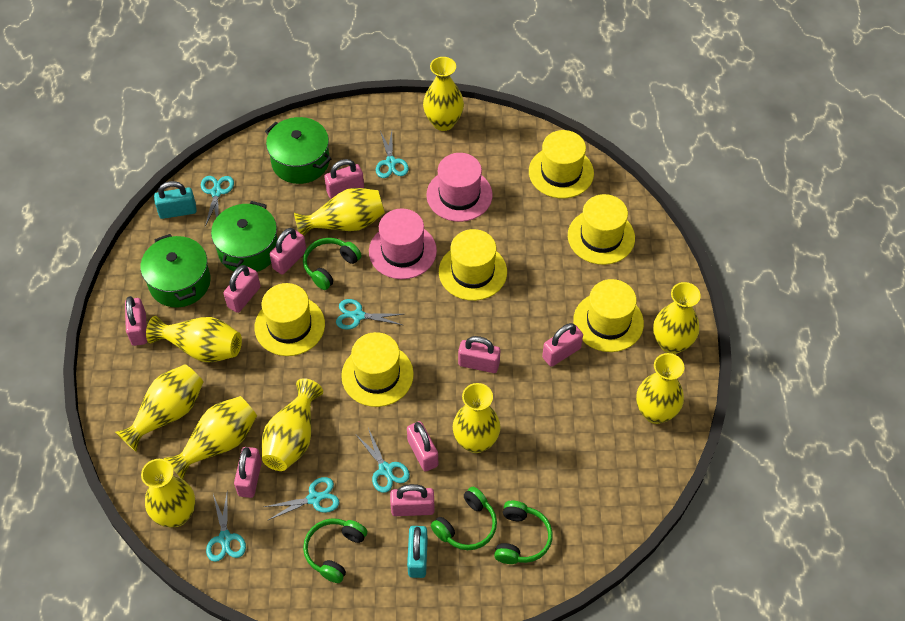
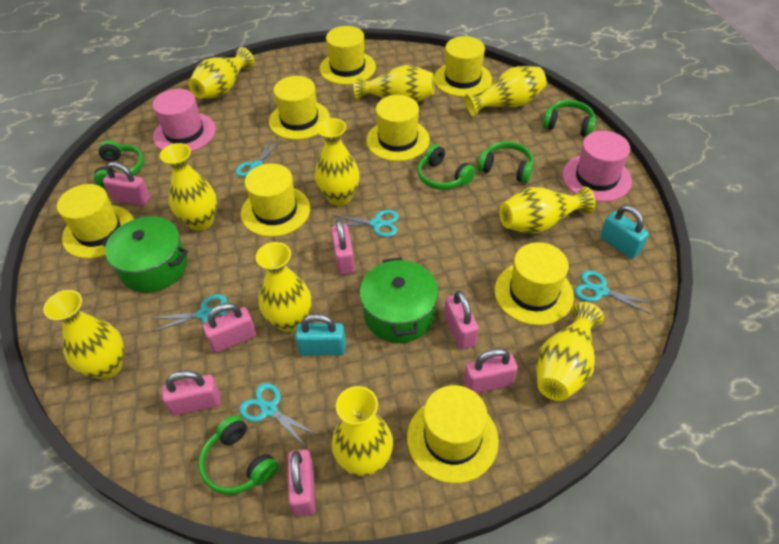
green headphones: 4 -> 5
green pot: 3 -> 2
pink padlock: 9 -> 7
turquoise scissors: 6 -> 5
yellow hat: 6 -> 8

